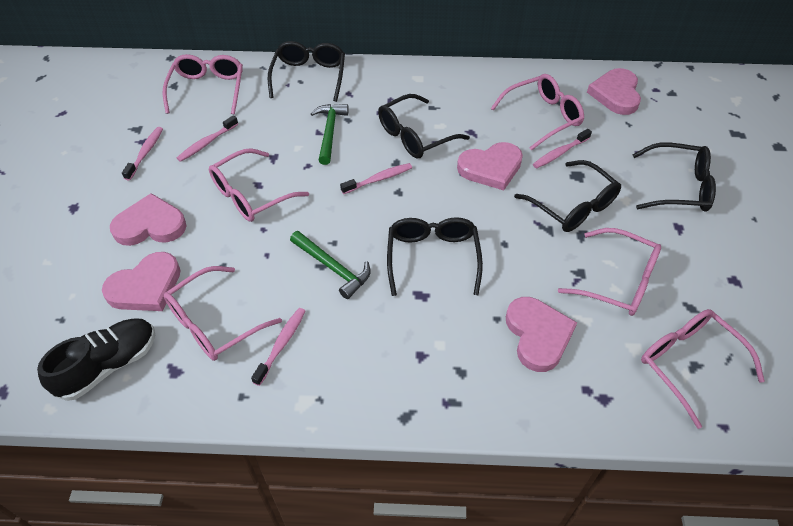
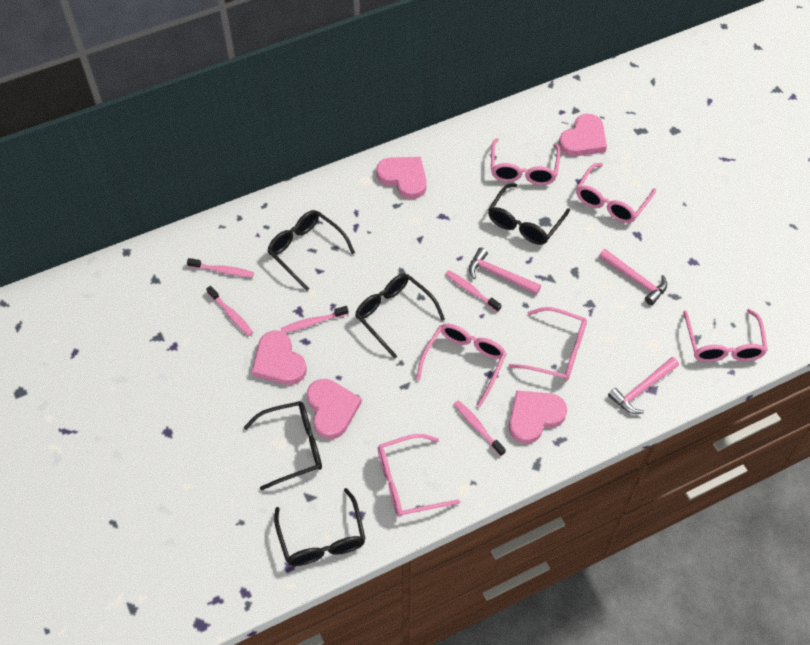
black shoe: 1 -> 0
green hammer: 2 -> 0
pink hammer: 0 -> 3

